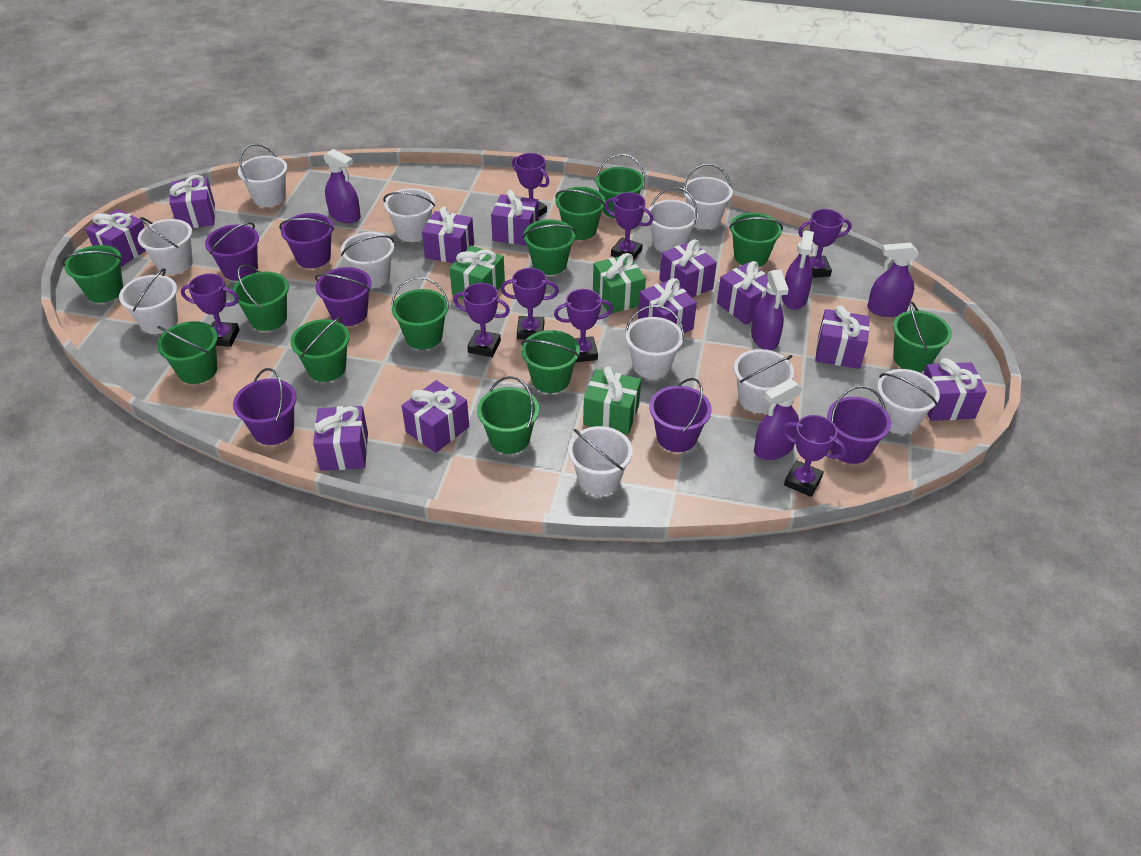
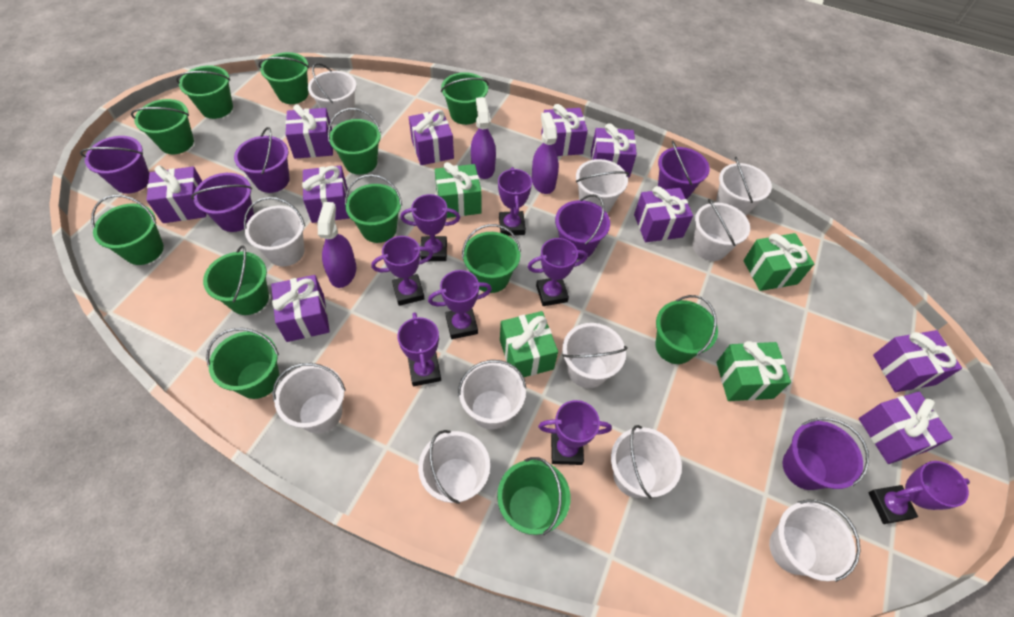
green gift: 3 -> 4
purple gift: 11 -> 10
purple spray bottle: 5 -> 3

